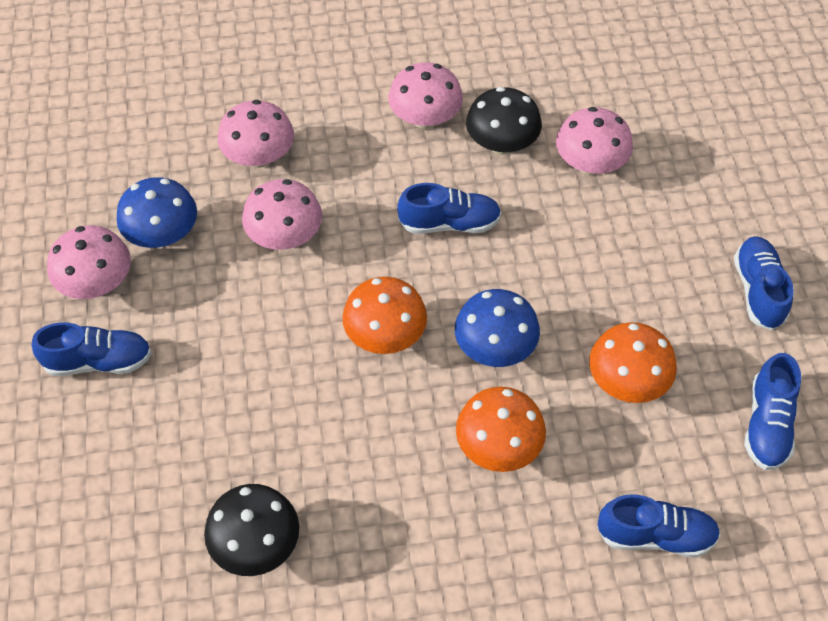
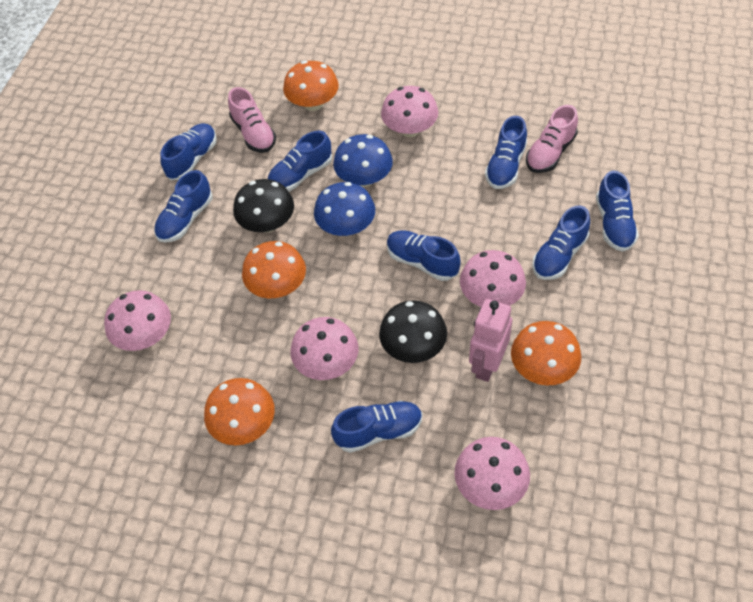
blue shoe: 5 -> 8
orange mushroom: 3 -> 4
pink robot: 0 -> 1
pink shoe: 0 -> 2

